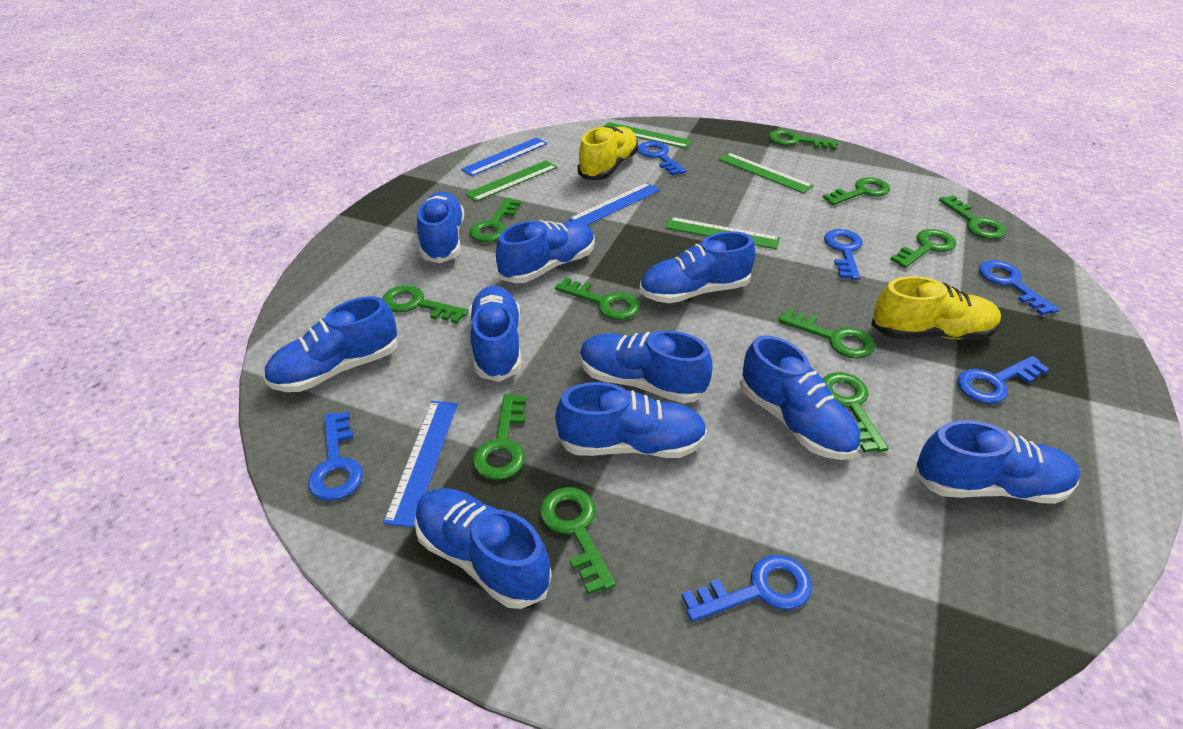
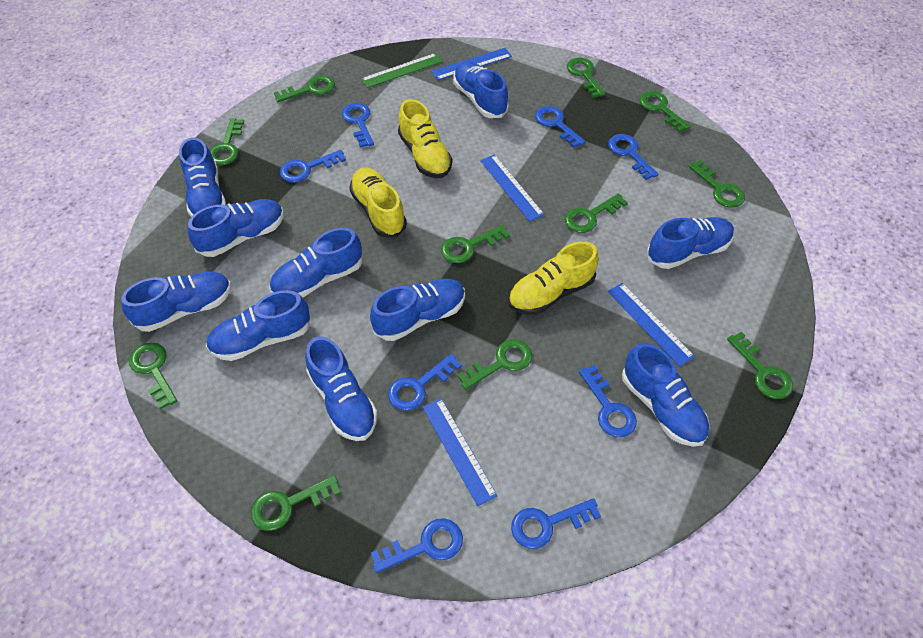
blue key: 6 -> 8
blue ruler: 3 -> 4
green ruler: 4 -> 1
yellow shoe: 2 -> 3

